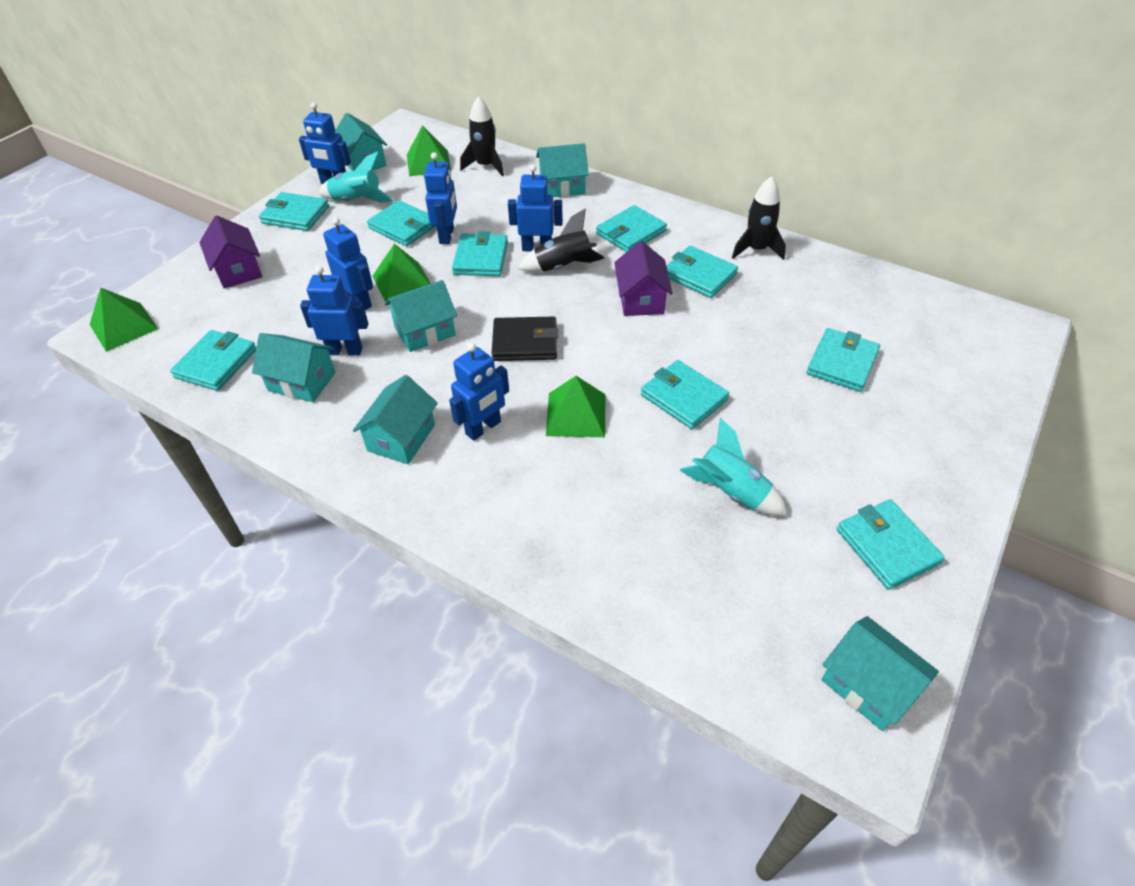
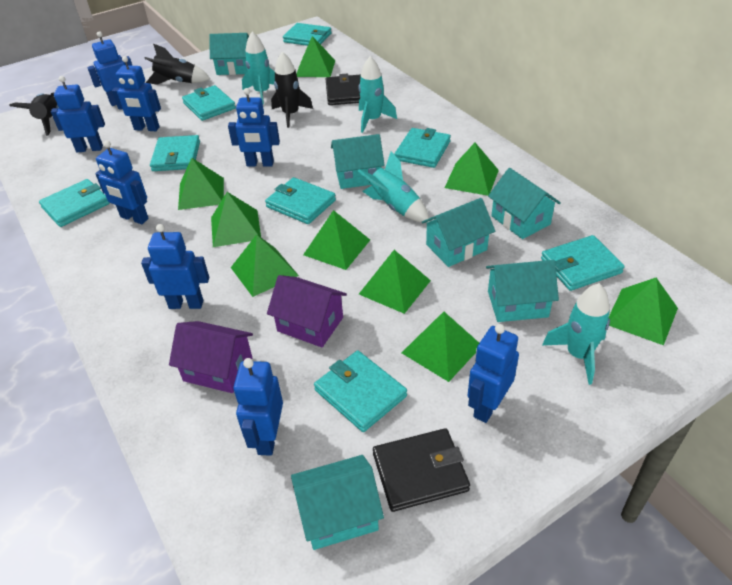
black wallet: 1 -> 2
blue robot: 6 -> 8
green pyramid: 4 -> 9
turquoise rocket: 2 -> 4
turquoise wallet: 9 -> 8

